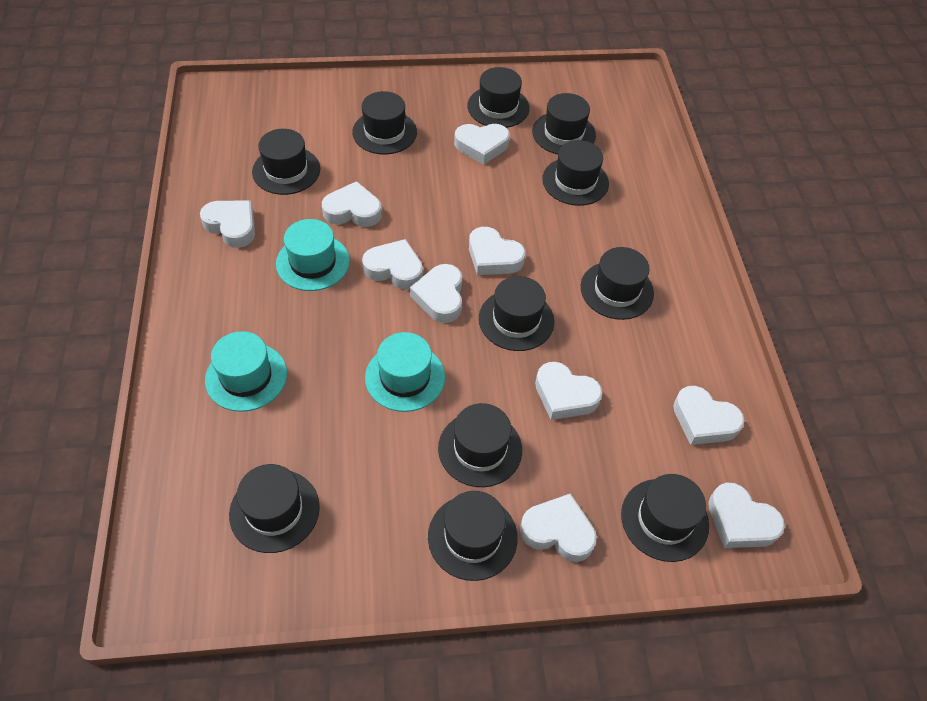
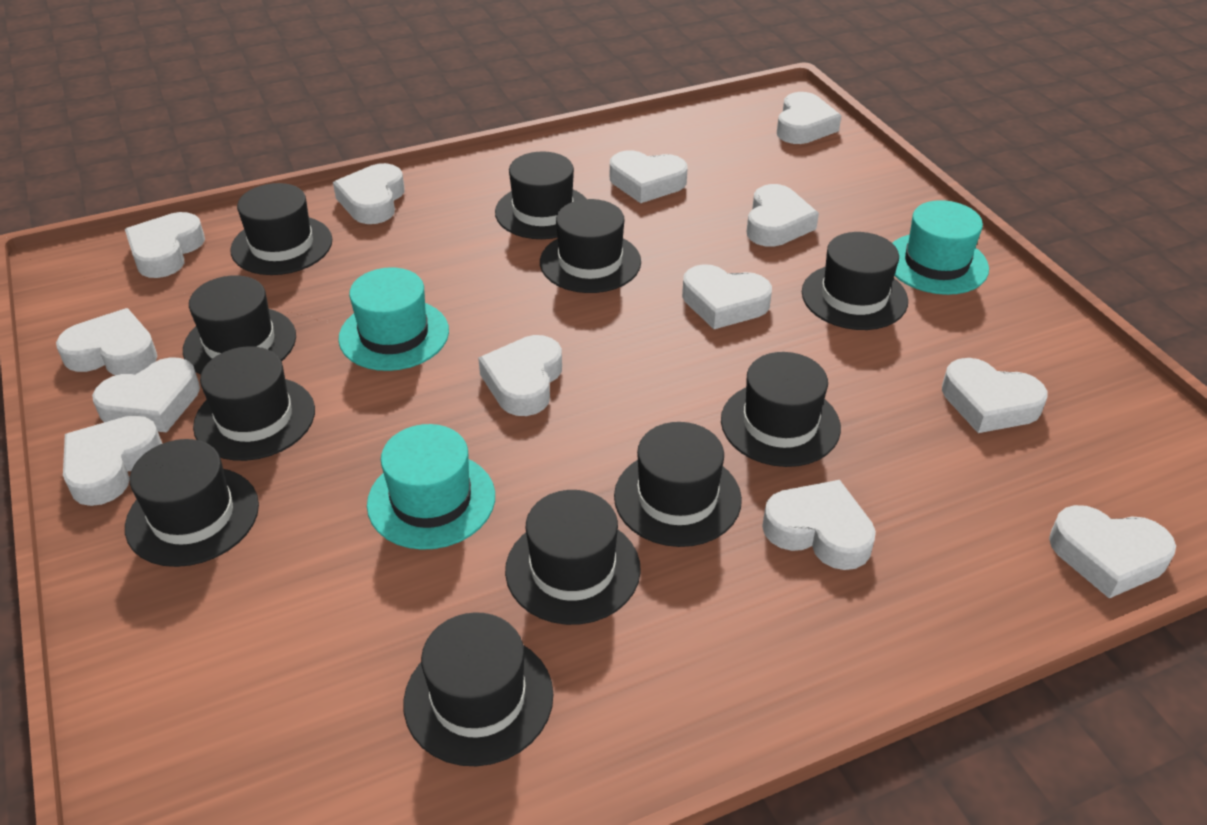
white heart: 10 -> 13

